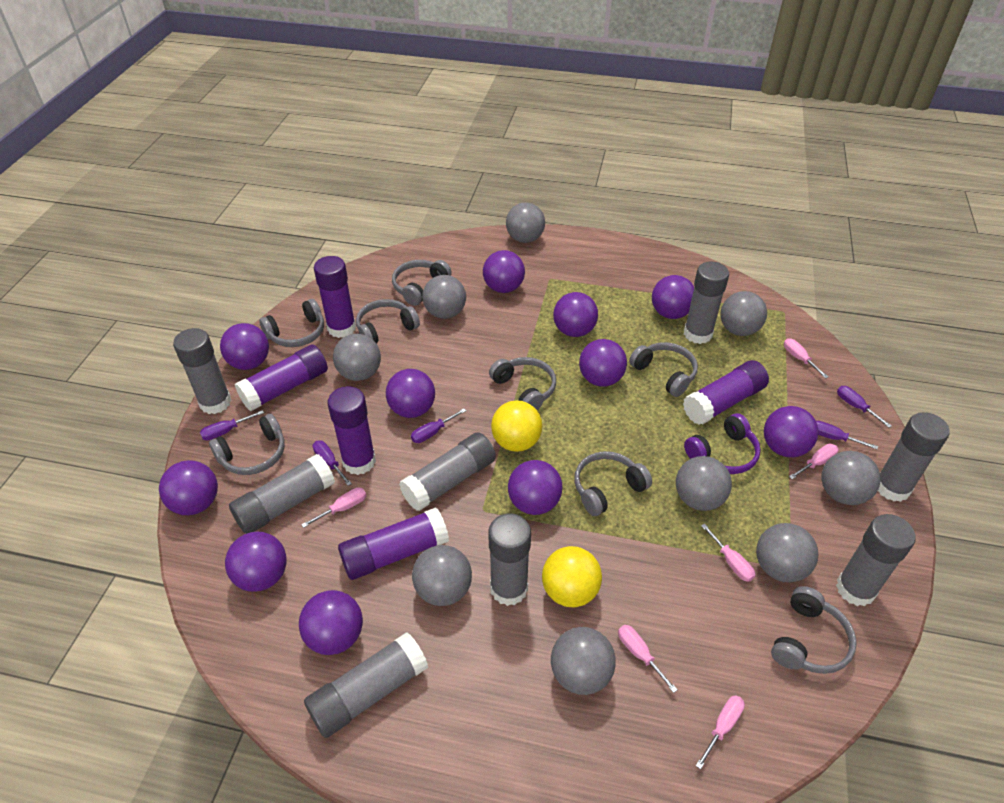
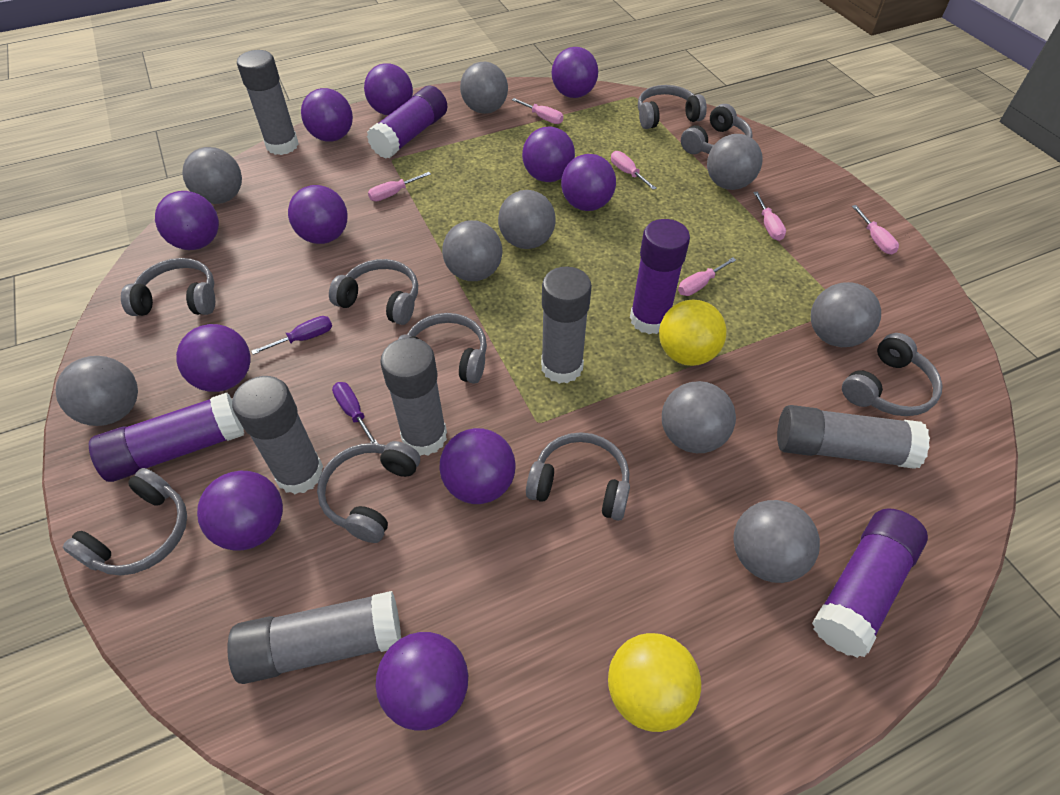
grey glue stick: 8 -> 6
grey headphones: 8 -> 9
purple glue stick: 5 -> 4
purple headphones: 1 -> 0
purple screwdriver: 5 -> 2

